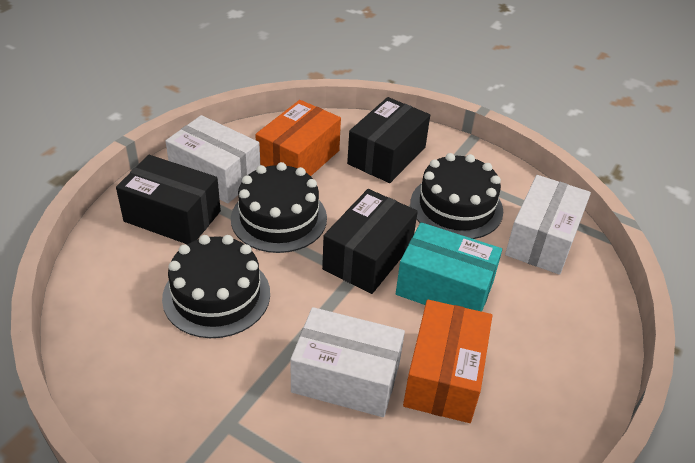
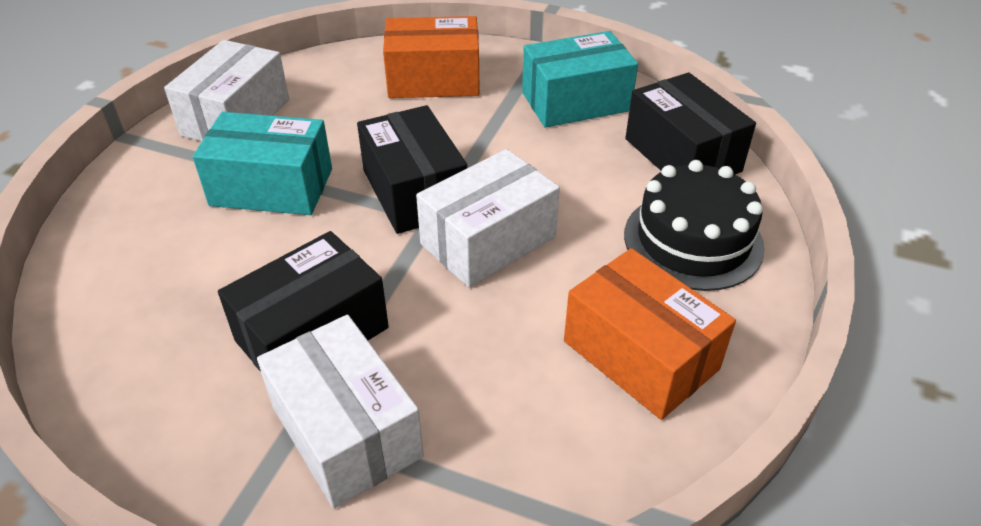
black cake: 3 -> 1
turquoise box: 1 -> 2

